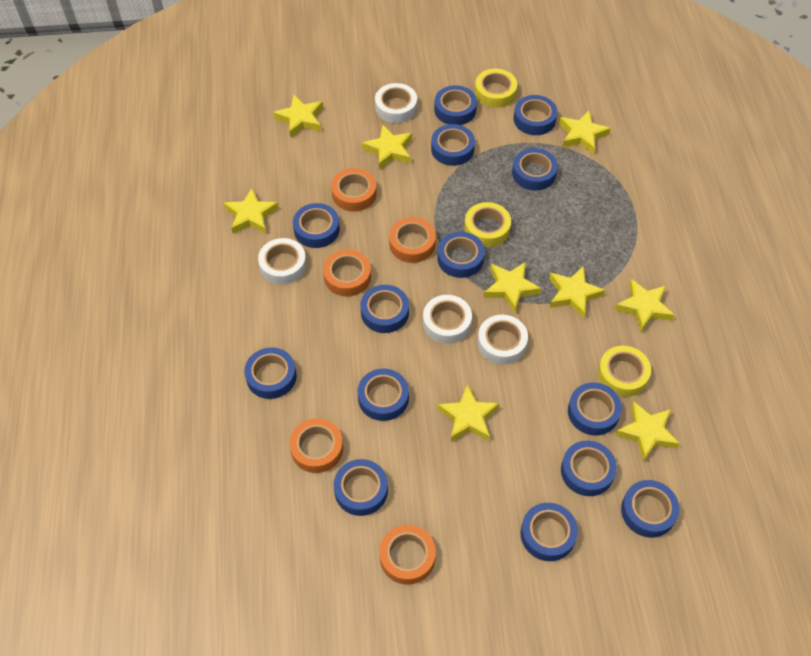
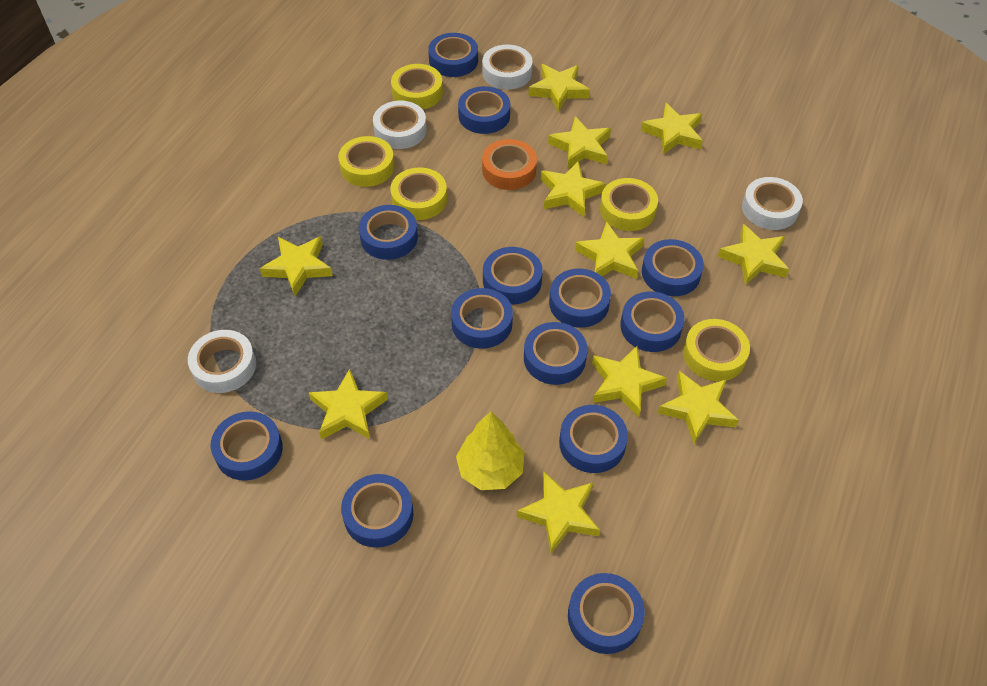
blue tape: 14 -> 13
orange tape: 5 -> 1
yellow star: 9 -> 11
yellow tape: 3 -> 5
yellow tree: 0 -> 1

